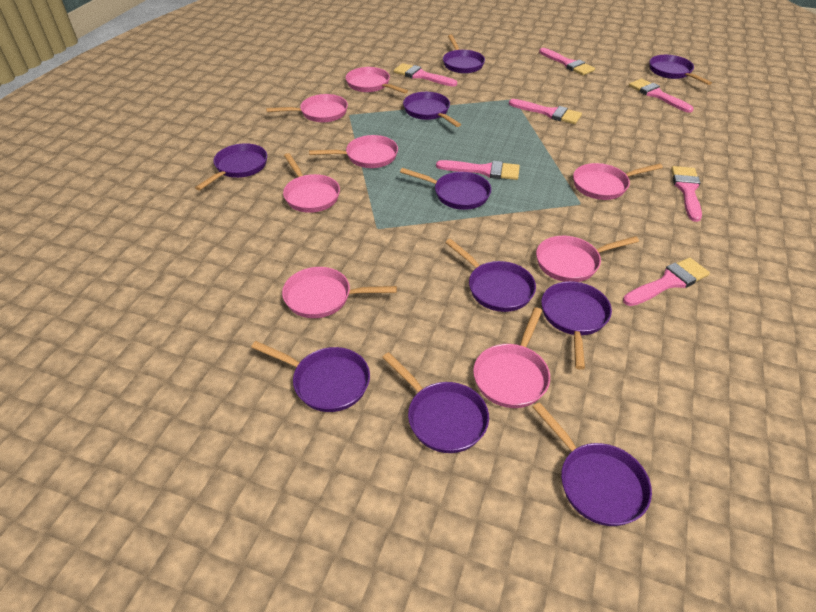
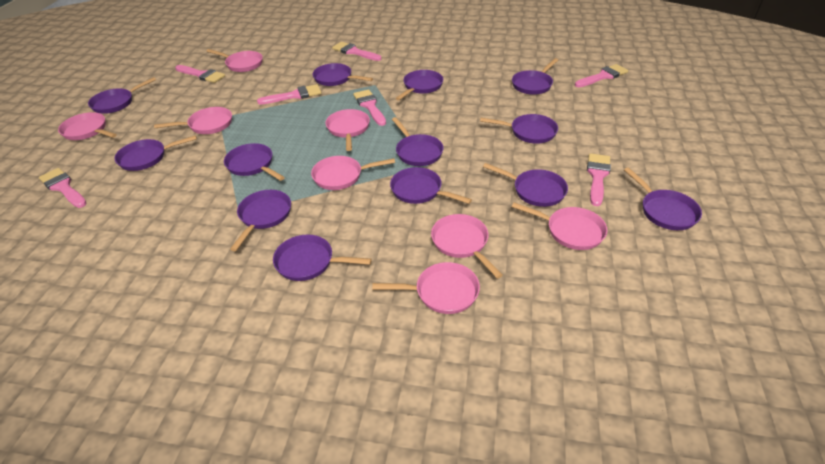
purple pan: 10 -> 13

